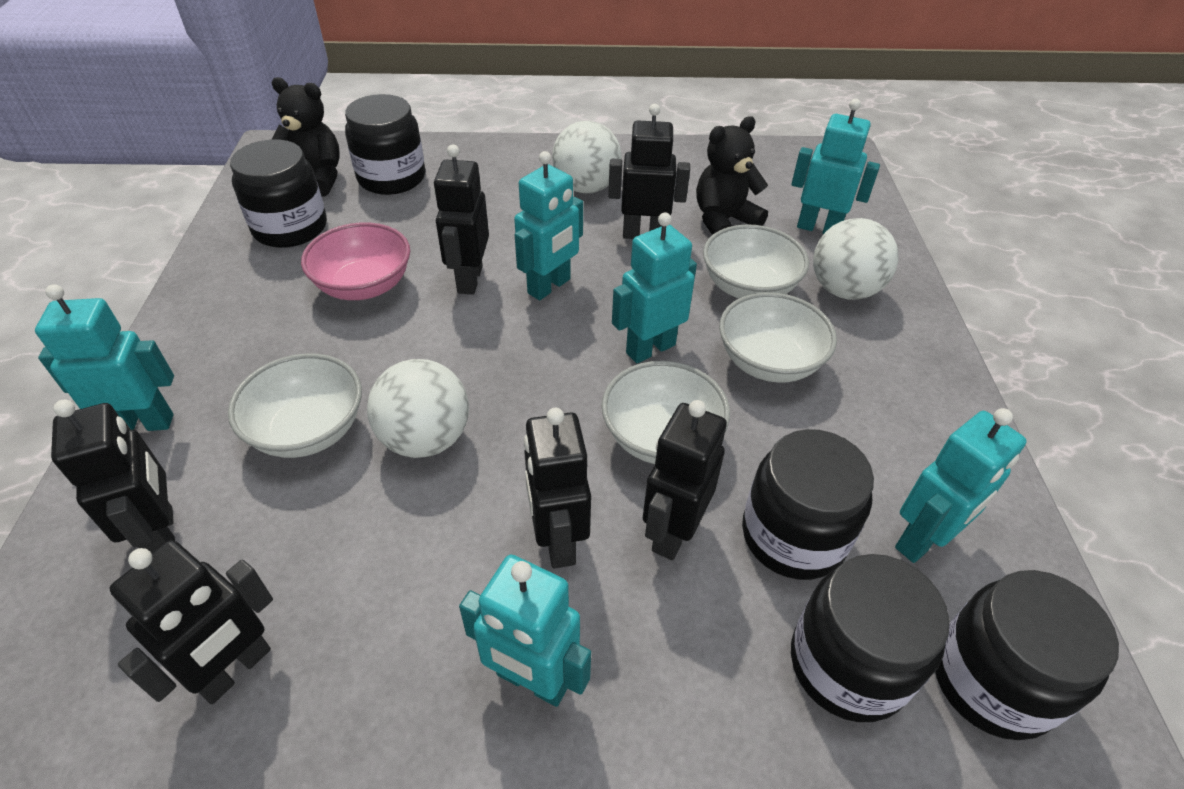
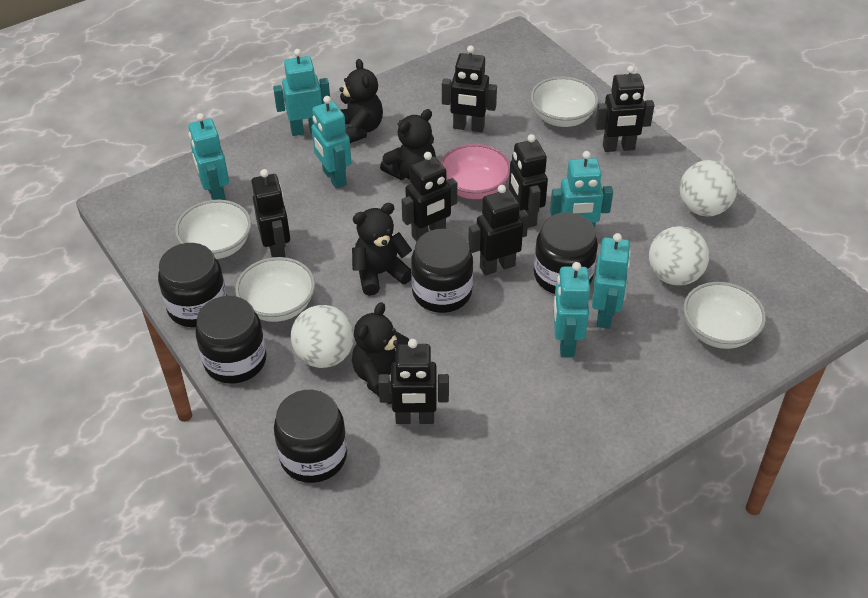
black robot: 6 -> 7
black teddy bear: 2 -> 4

